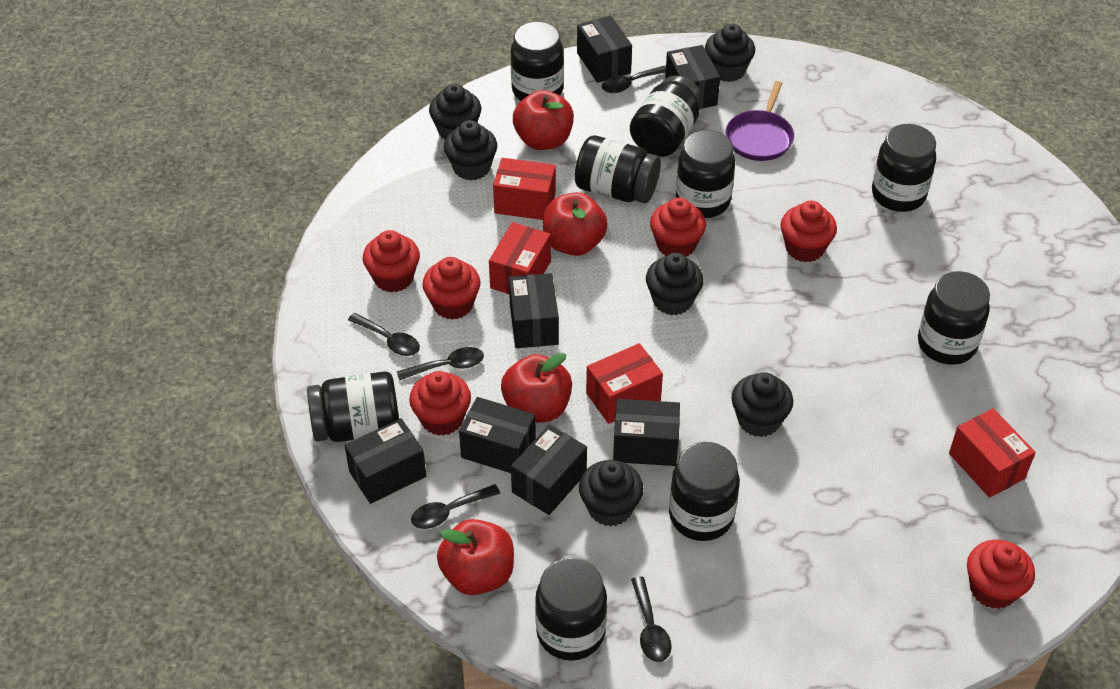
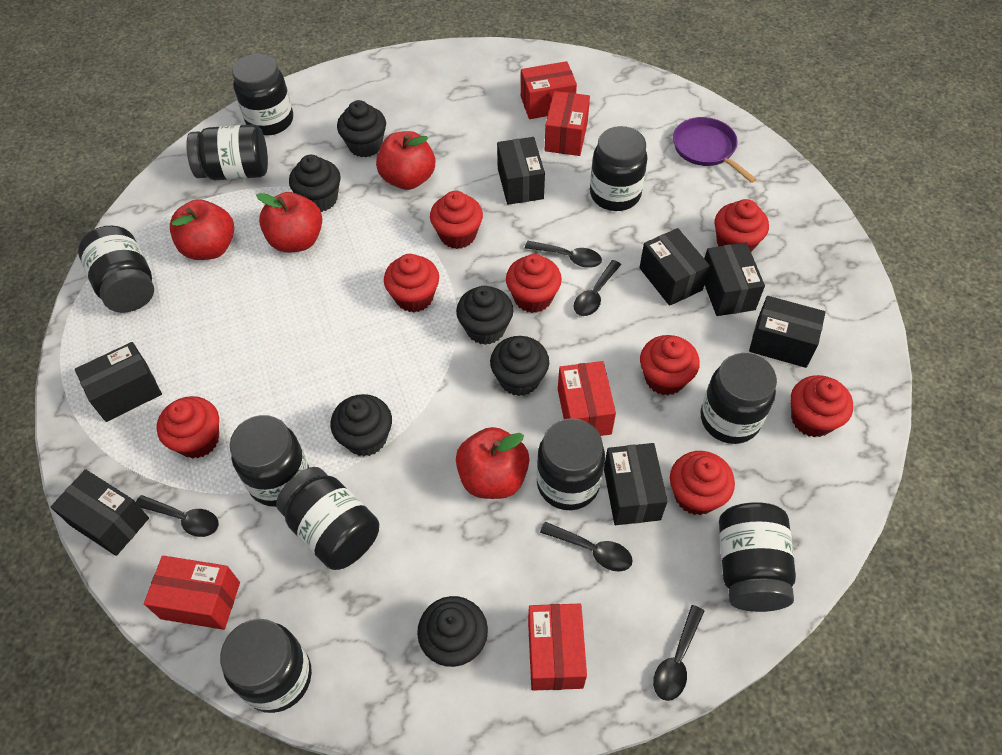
black jar: 9 -> 10
red box: 4 -> 5
red cupcake: 6 -> 8

